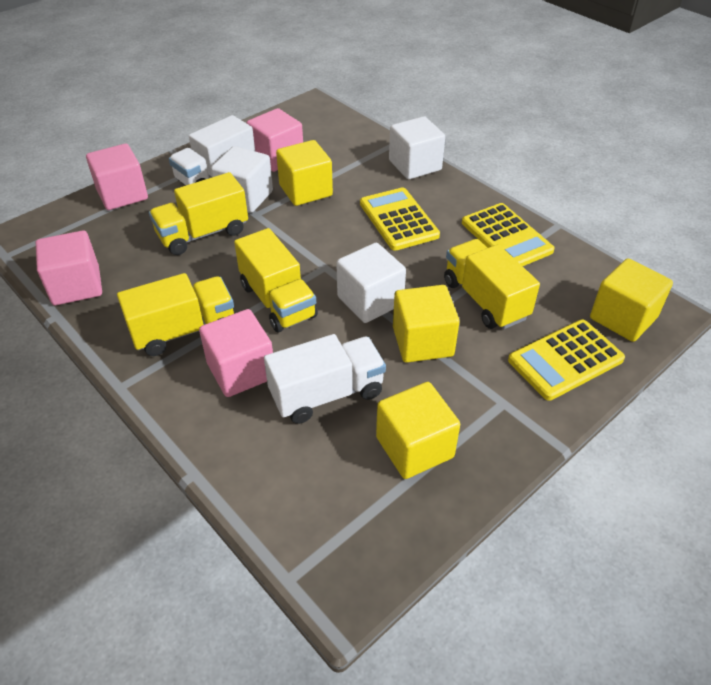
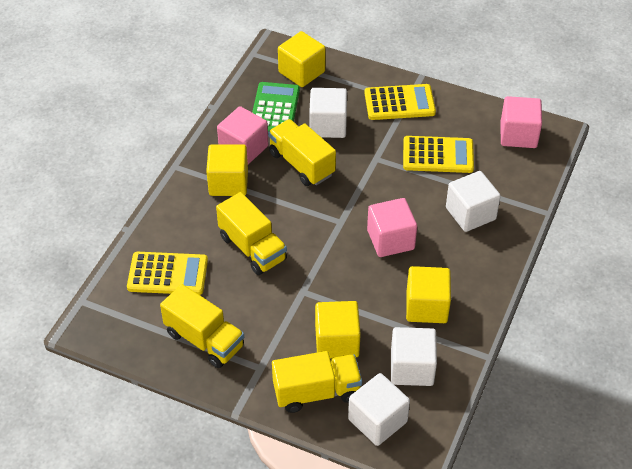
green calculator: 0 -> 1
pink cube: 4 -> 3
white cube: 3 -> 4
white truck: 2 -> 0

